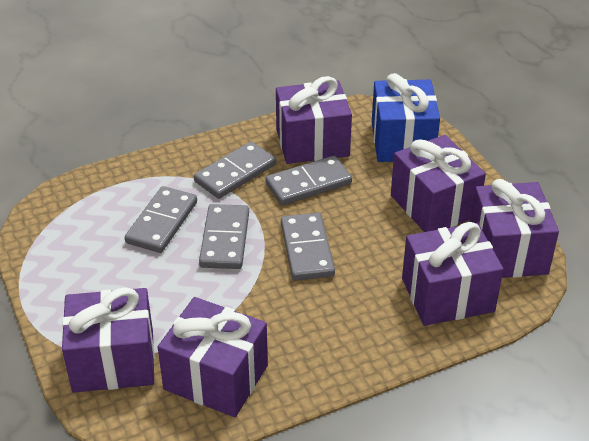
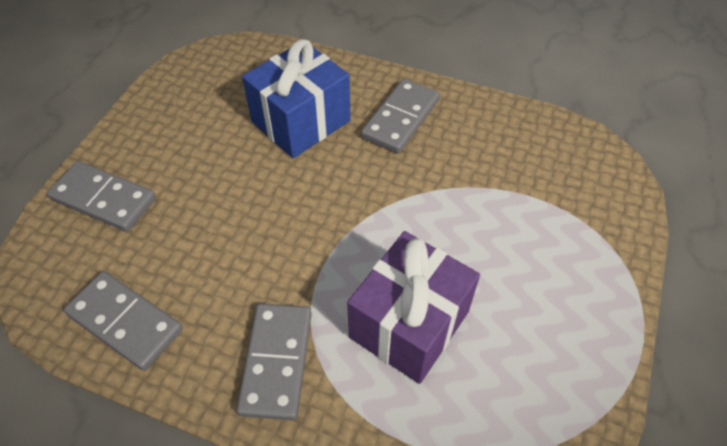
grey domino: 5 -> 4
purple gift: 6 -> 1

